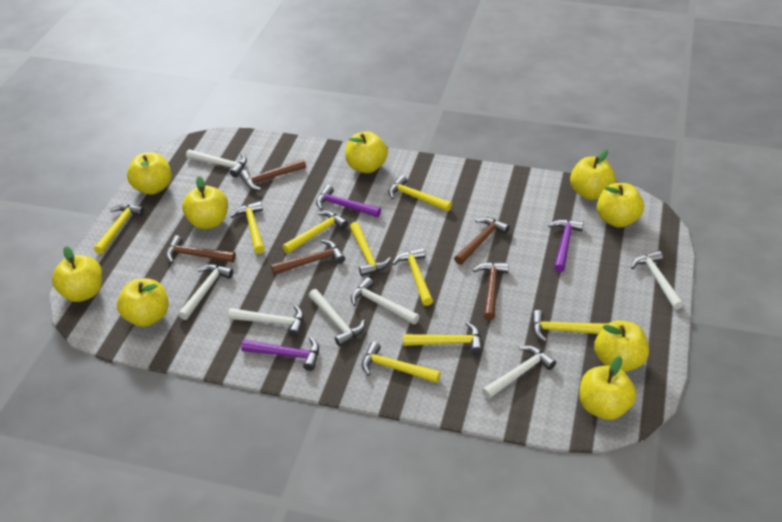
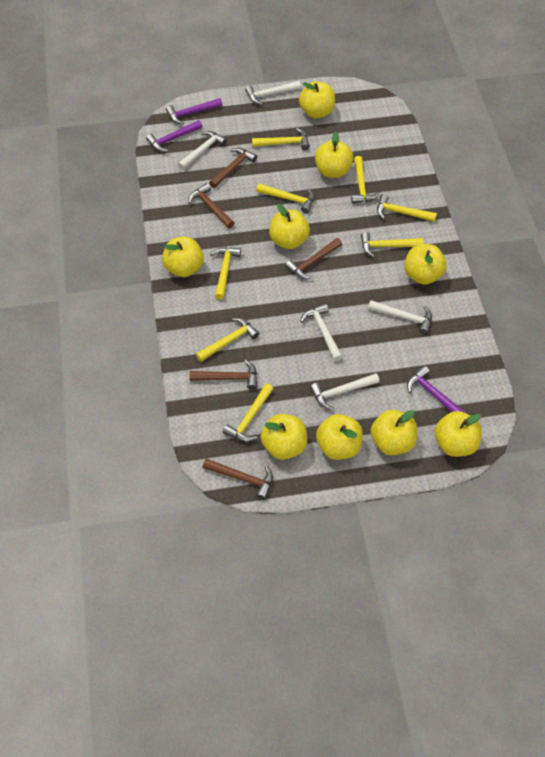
white hammer: 7 -> 5
yellow hammer: 9 -> 8

